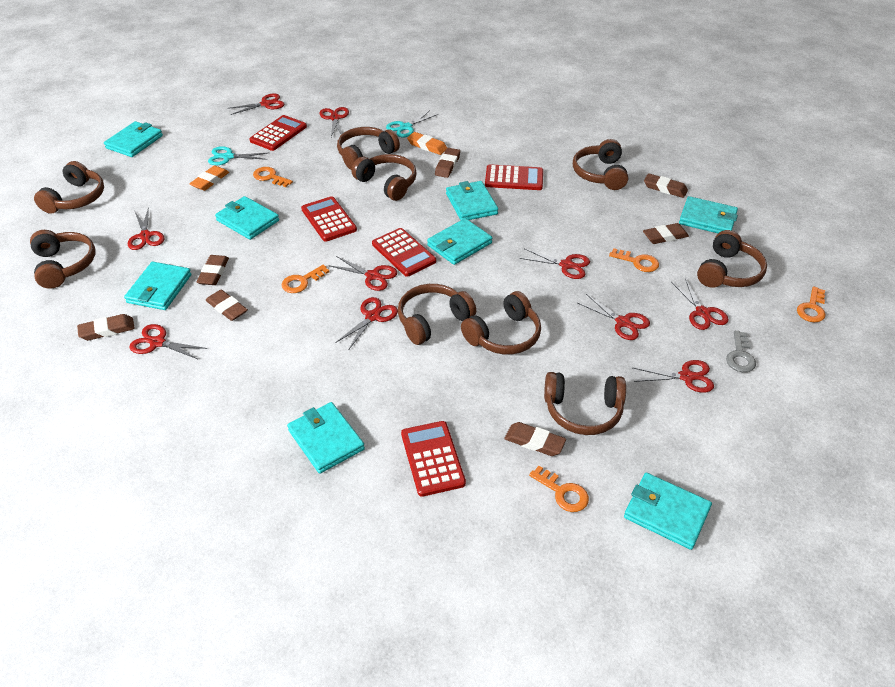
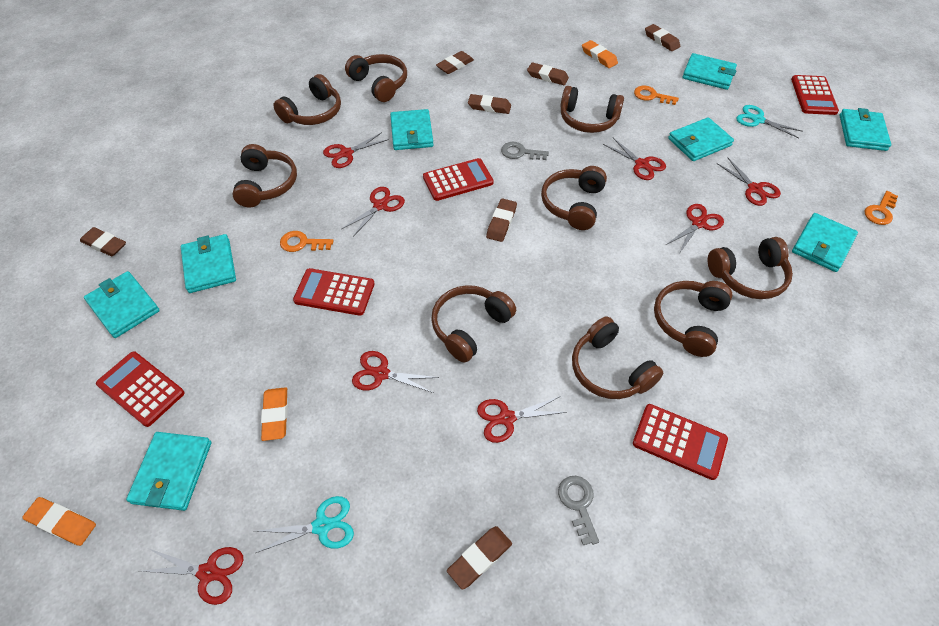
grey key: 1 -> 2
orange eraser: 2 -> 3
orange key: 5 -> 3
red scissors: 10 -> 8

